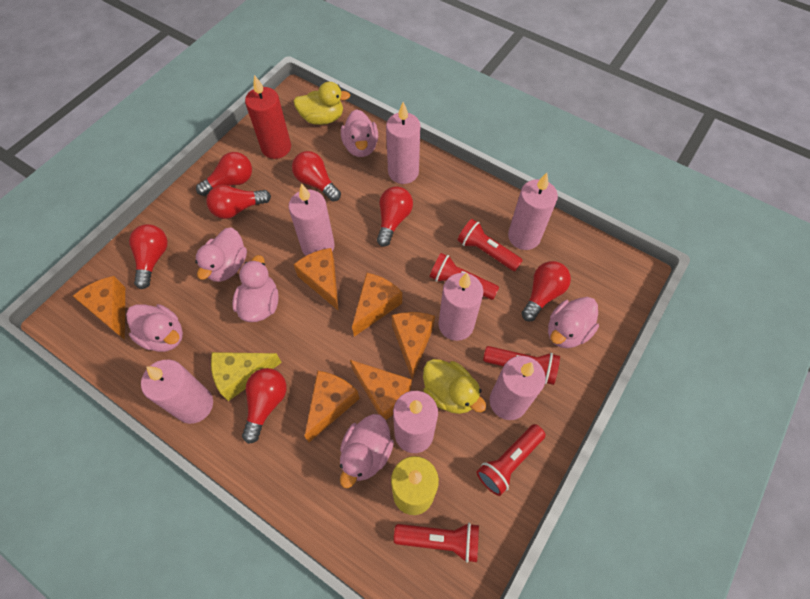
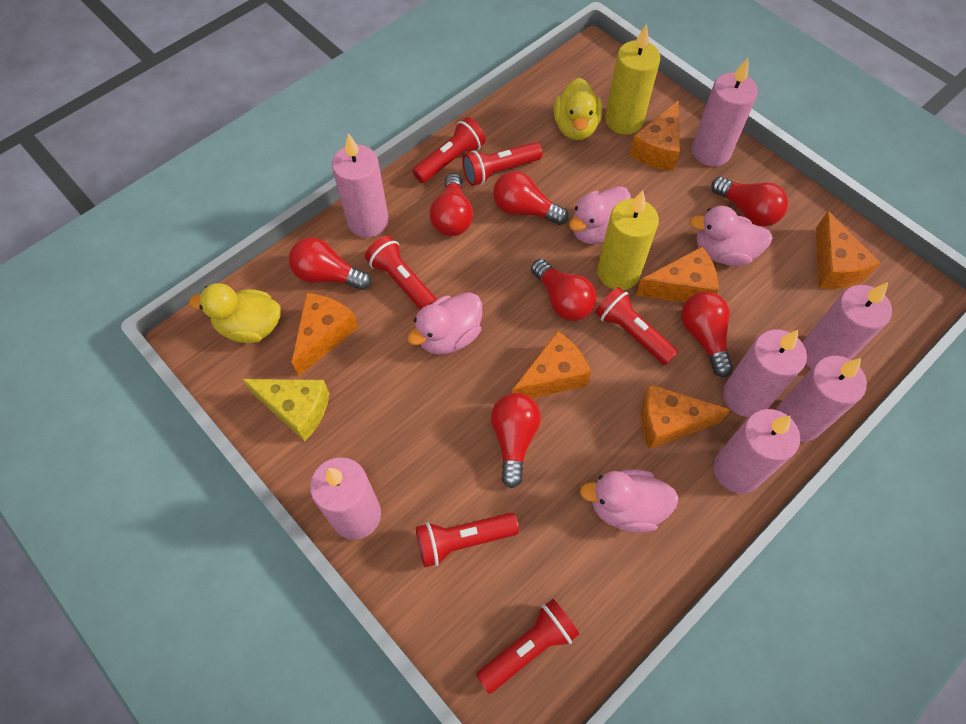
pink duck: 6 -> 4
red candle: 1 -> 0
red flashlight: 5 -> 6
yellow candle: 1 -> 2

